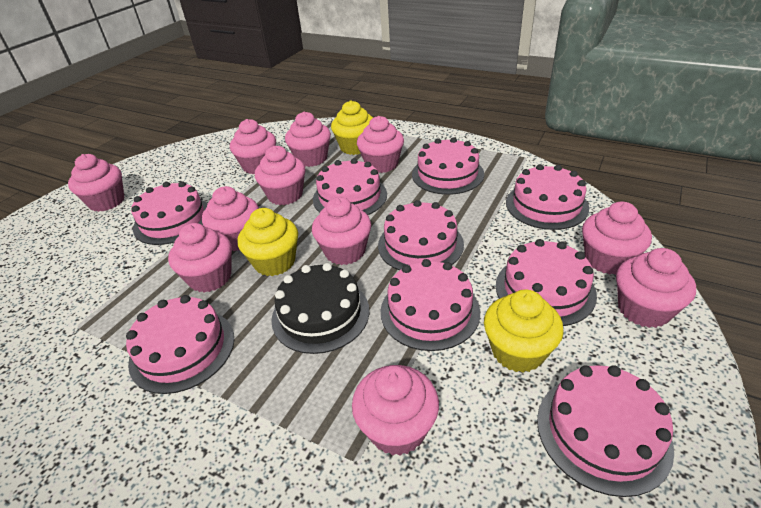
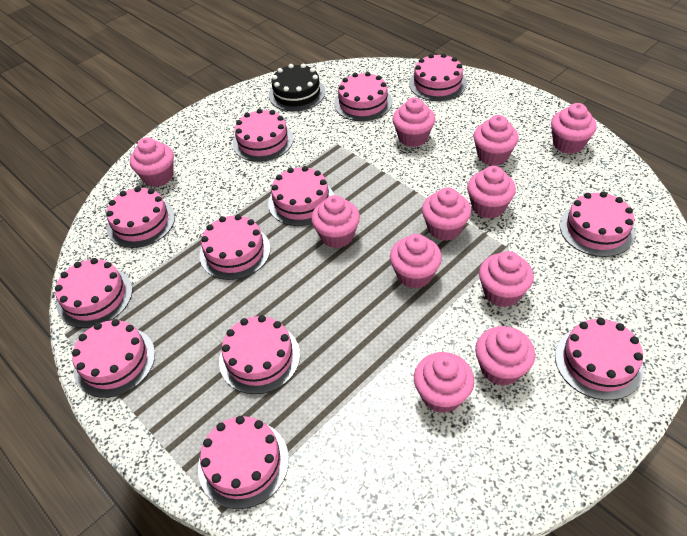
pink cake: 9 -> 12
yellow cupcake: 3 -> 0

